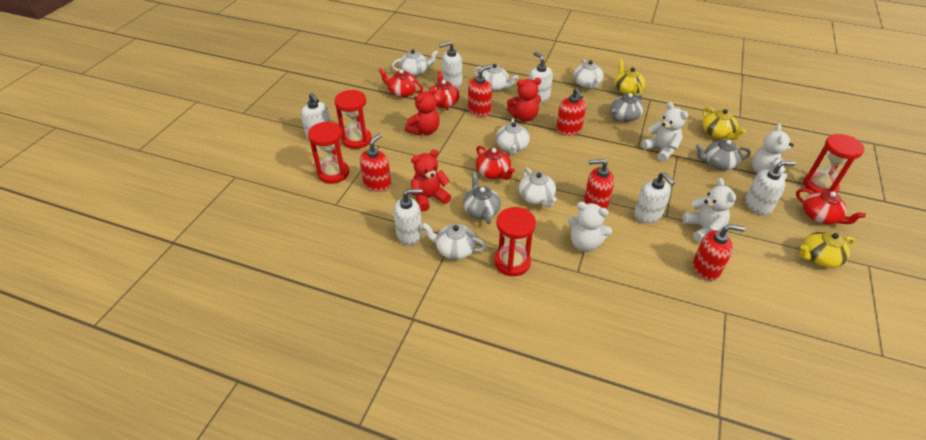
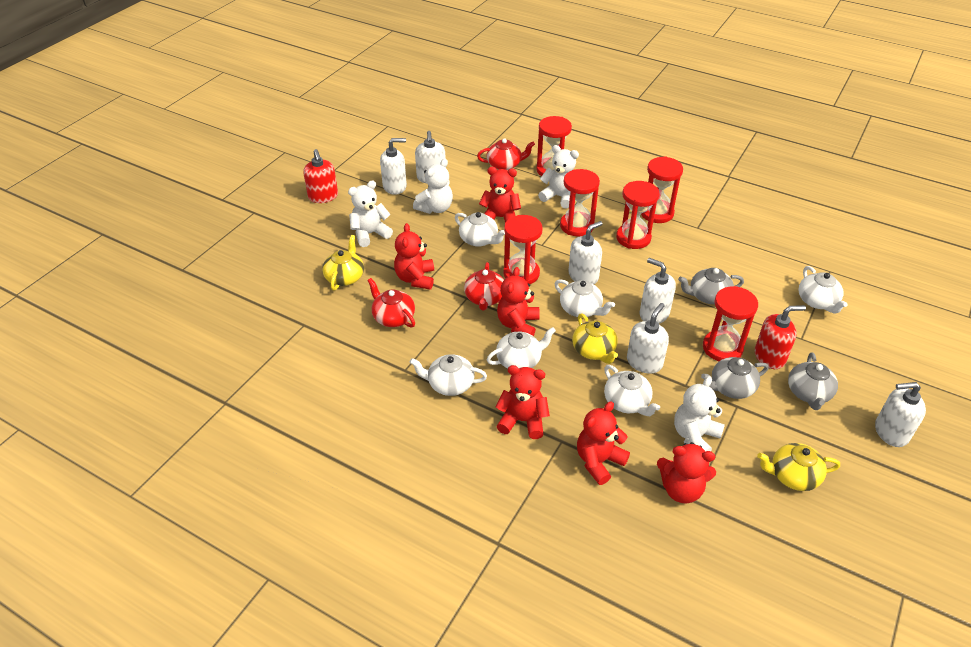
red hourglass: 4 -> 6
red soap dispenser: 5 -> 2
red teapot: 4 -> 3
red teddy bear: 3 -> 6

